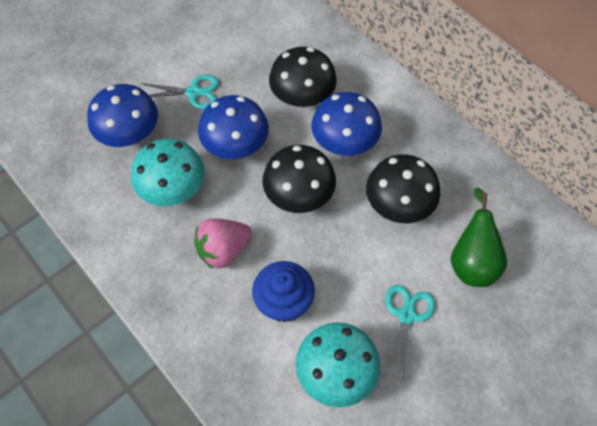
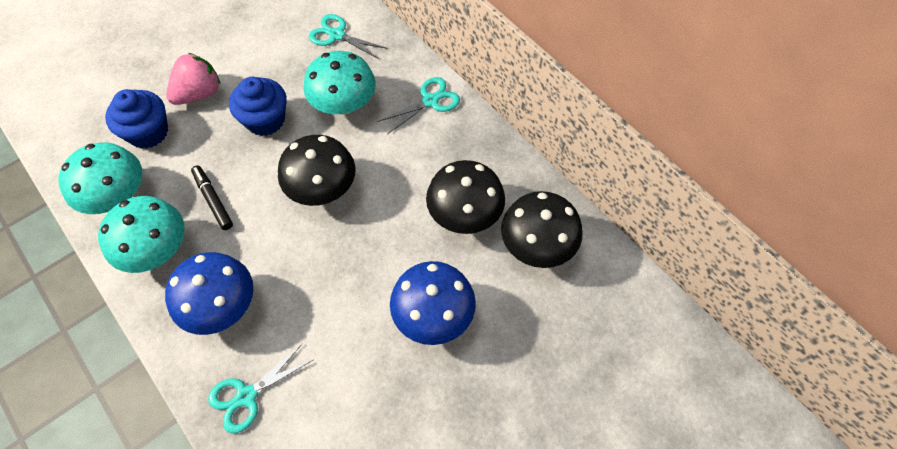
black marker: 0 -> 1
blue cupcake: 1 -> 2
blue mushroom: 3 -> 2
green pear: 1 -> 0
turquoise mushroom: 2 -> 3
turquoise scissors: 2 -> 3

